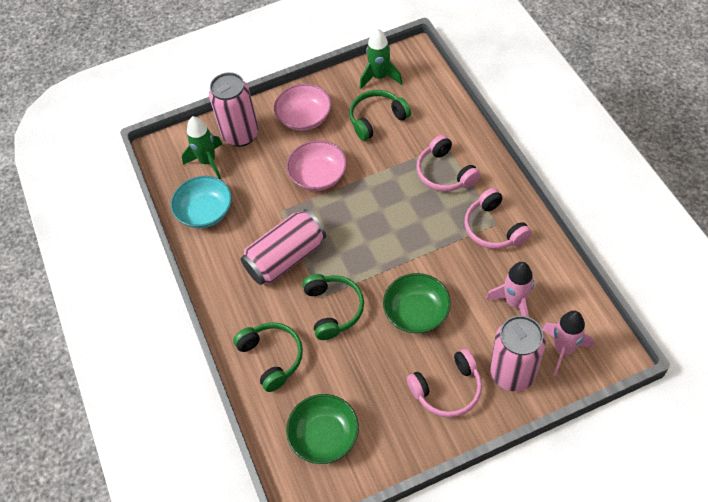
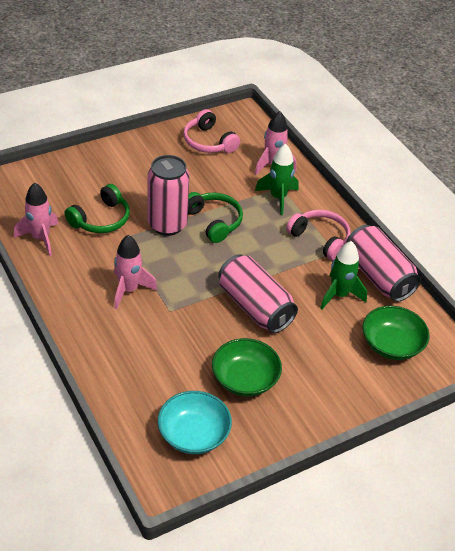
green headphones: 3 -> 2
pink bowl: 2 -> 0
pink headphones: 3 -> 2
pink rocket: 2 -> 3

